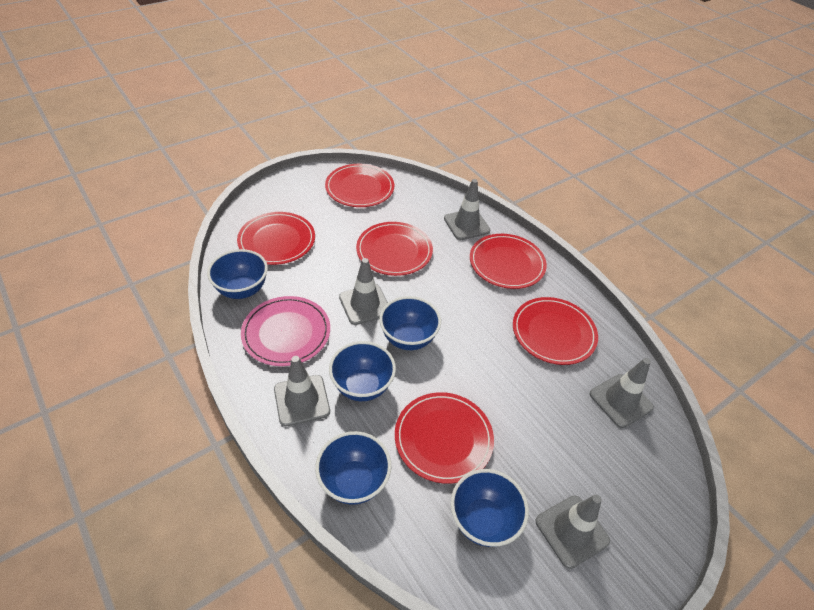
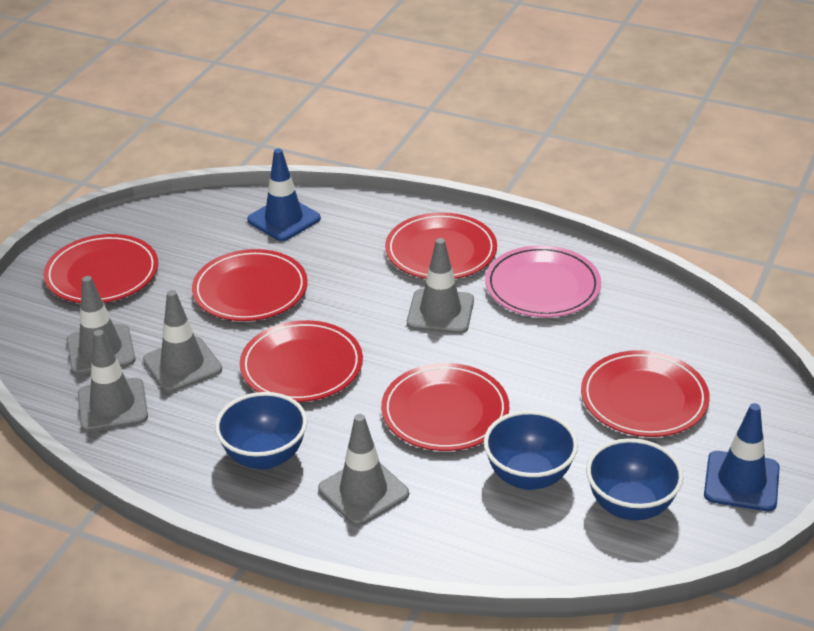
blue bowl: 5 -> 3
blue traffic cone: 0 -> 2

